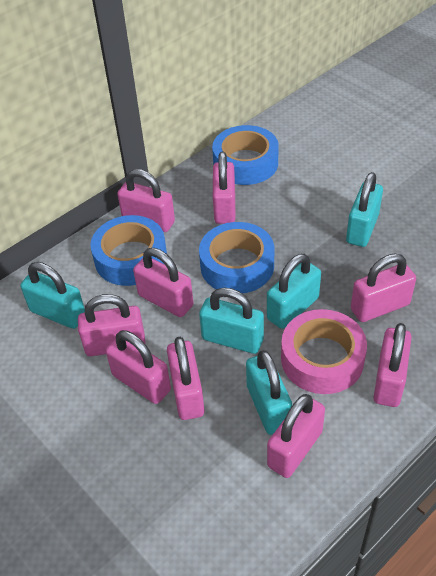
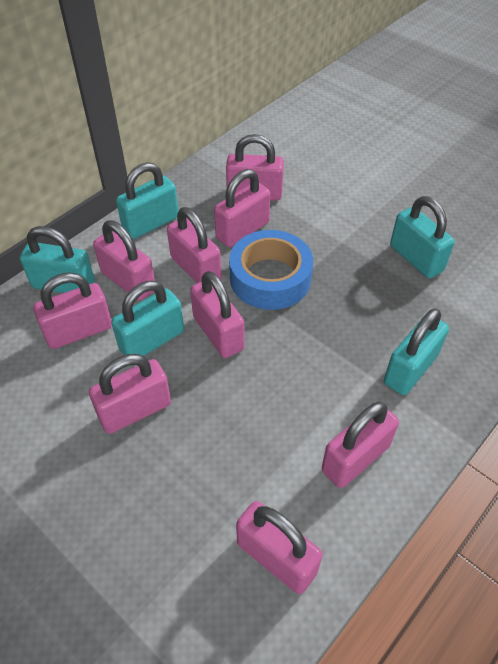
blue tape: 3 -> 1
pink tape: 1 -> 0

